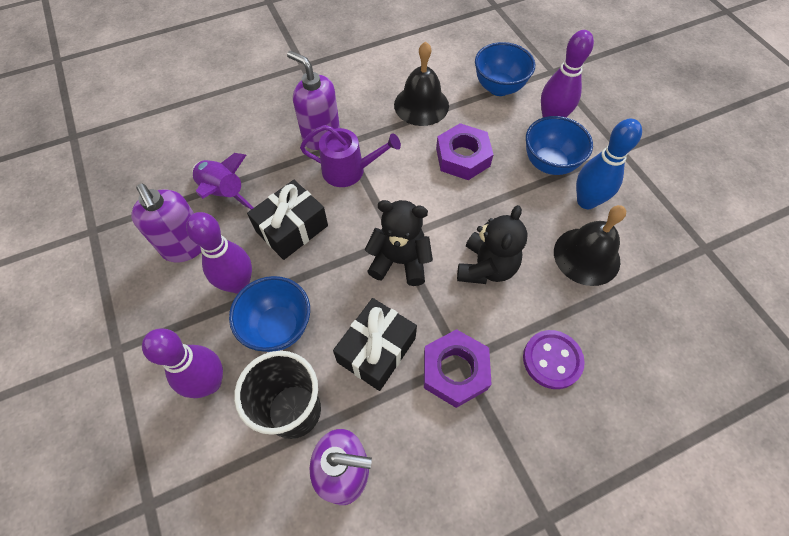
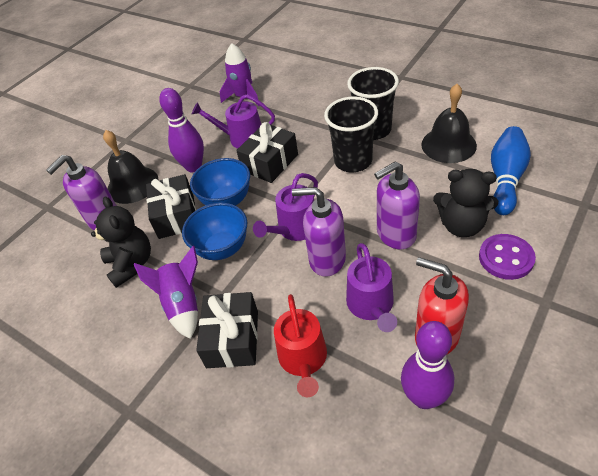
black cup: 1 -> 2
black gift: 2 -> 3
blue bowl: 3 -> 2
purple bowling pin: 3 -> 2
purple nut: 2 -> 0
purple rocket: 1 -> 2
purple watering can: 1 -> 3
red soap dispenser: 0 -> 1
red watering can: 0 -> 1

